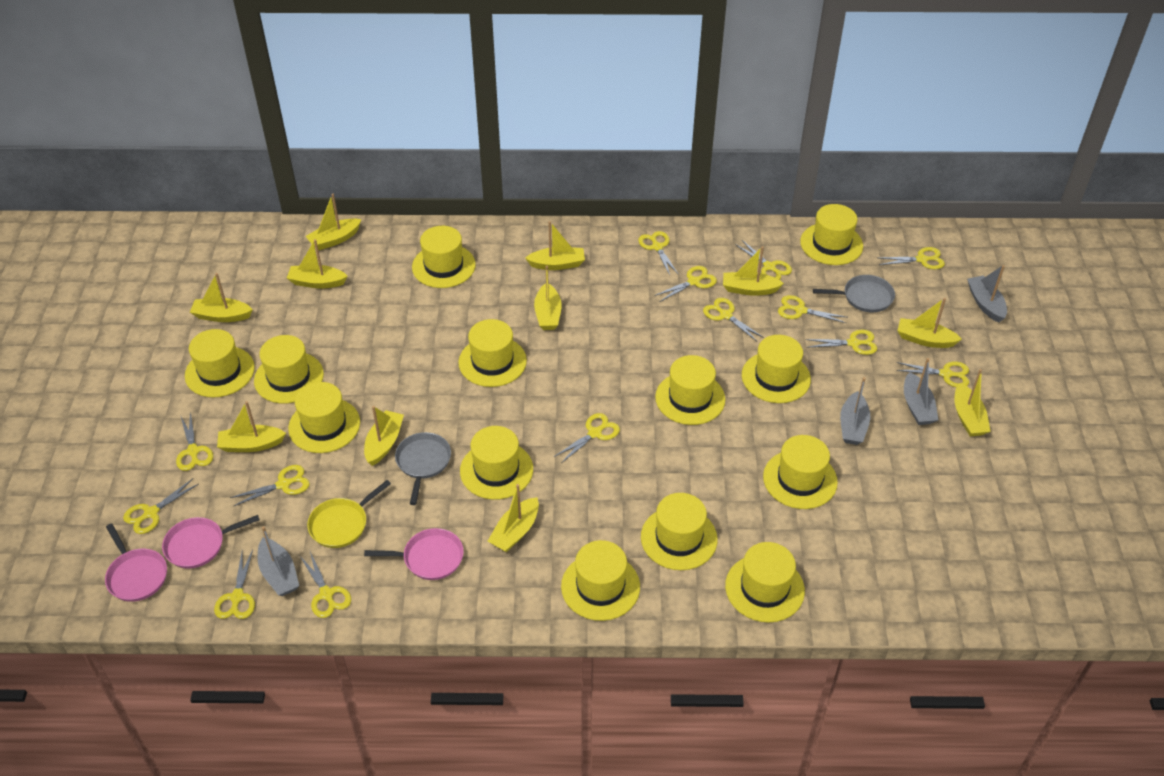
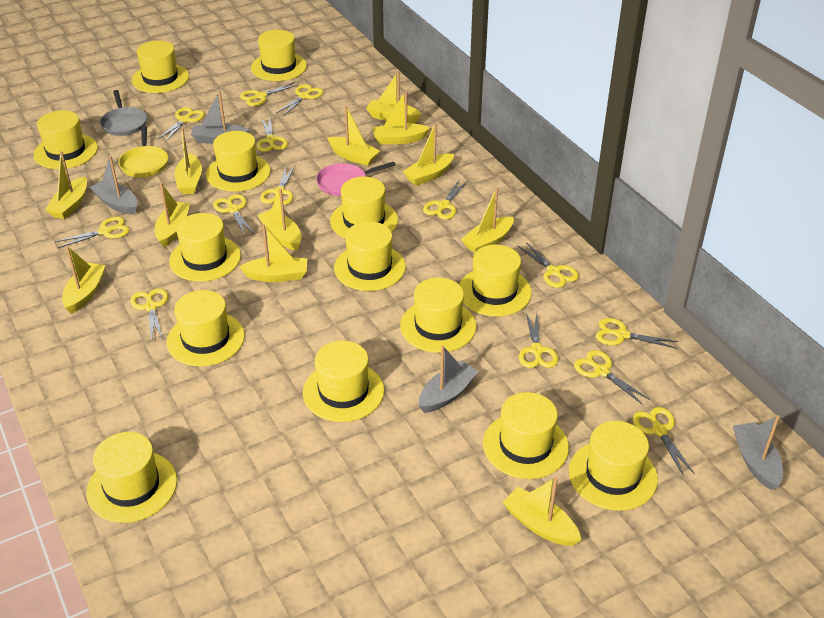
grey pan: 2 -> 1
pink pan: 3 -> 1
yellow boat: 11 -> 12
yellow hat: 13 -> 14

